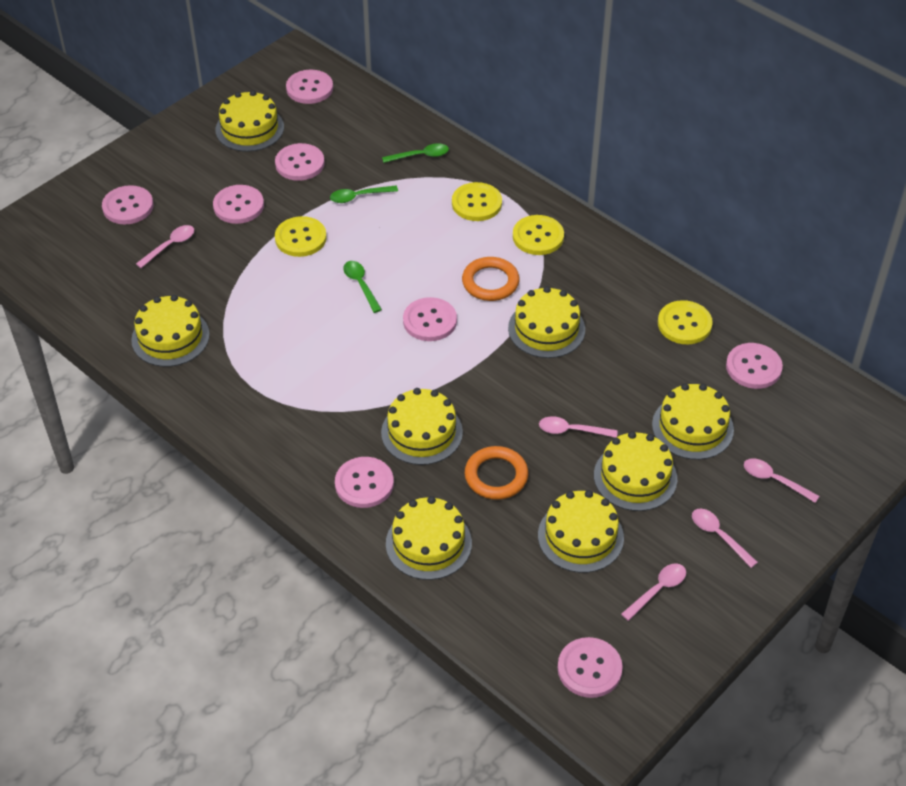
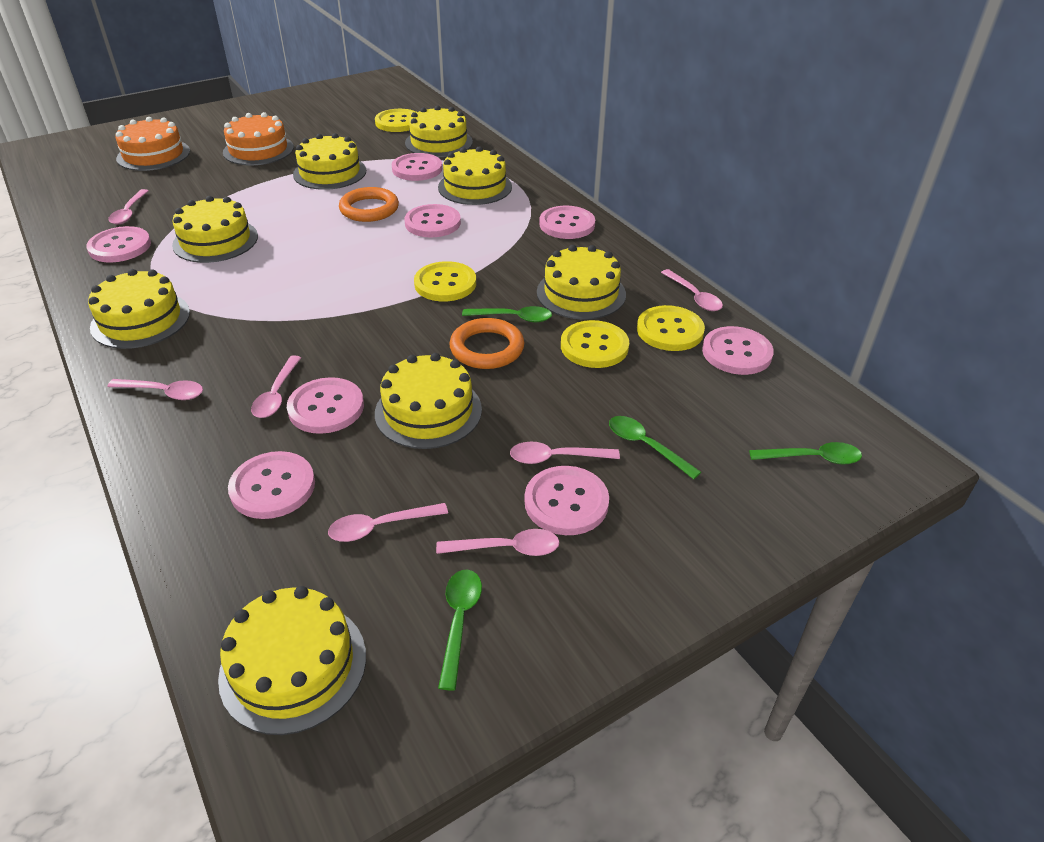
green spoon: 3 -> 4
orange cake: 0 -> 2
pink spoon: 5 -> 7

